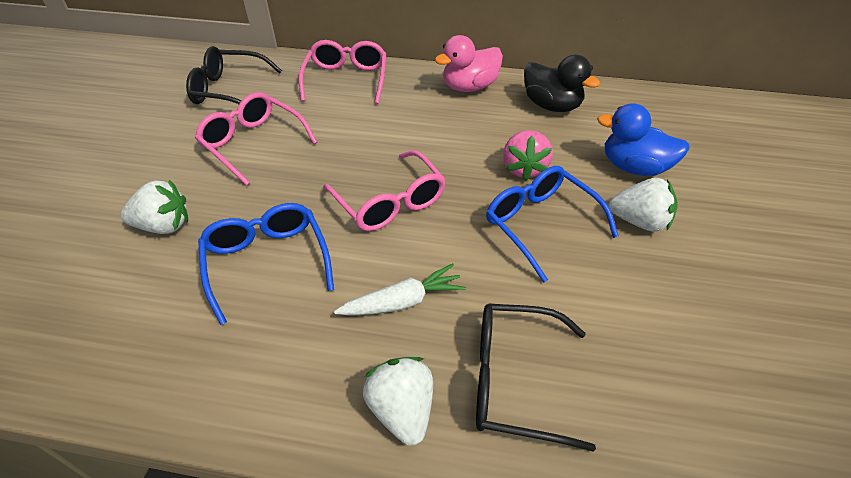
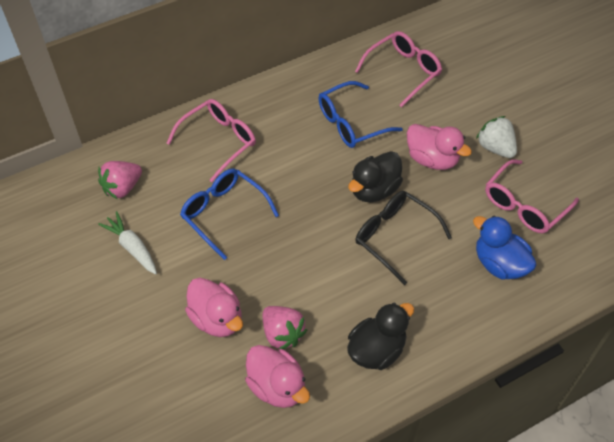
black duck: 1 -> 2
black glasses: 2 -> 1
pink duck: 1 -> 3
pink strawberry: 1 -> 2
white strawberry: 3 -> 1

